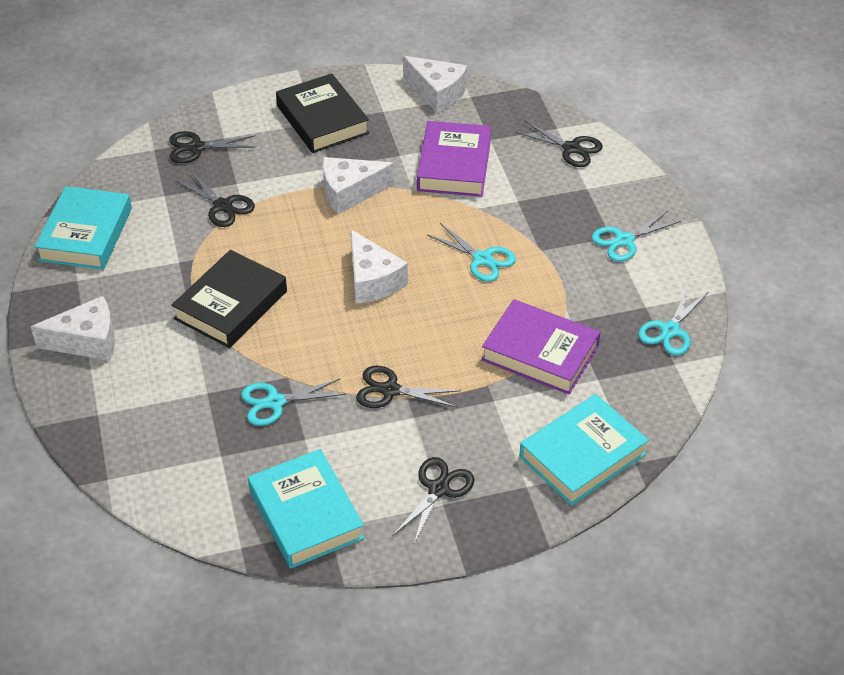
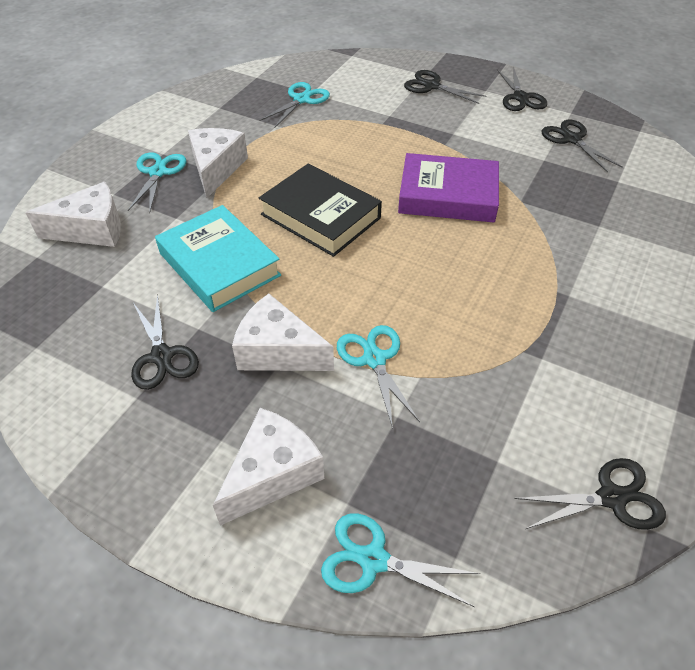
black book: 2 -> 1
purple book: 2 -> 1
turquoise book: 3 -> 1

